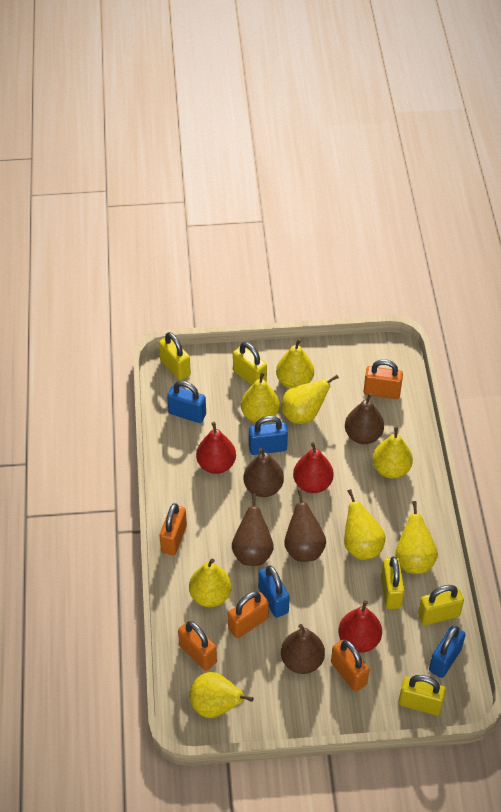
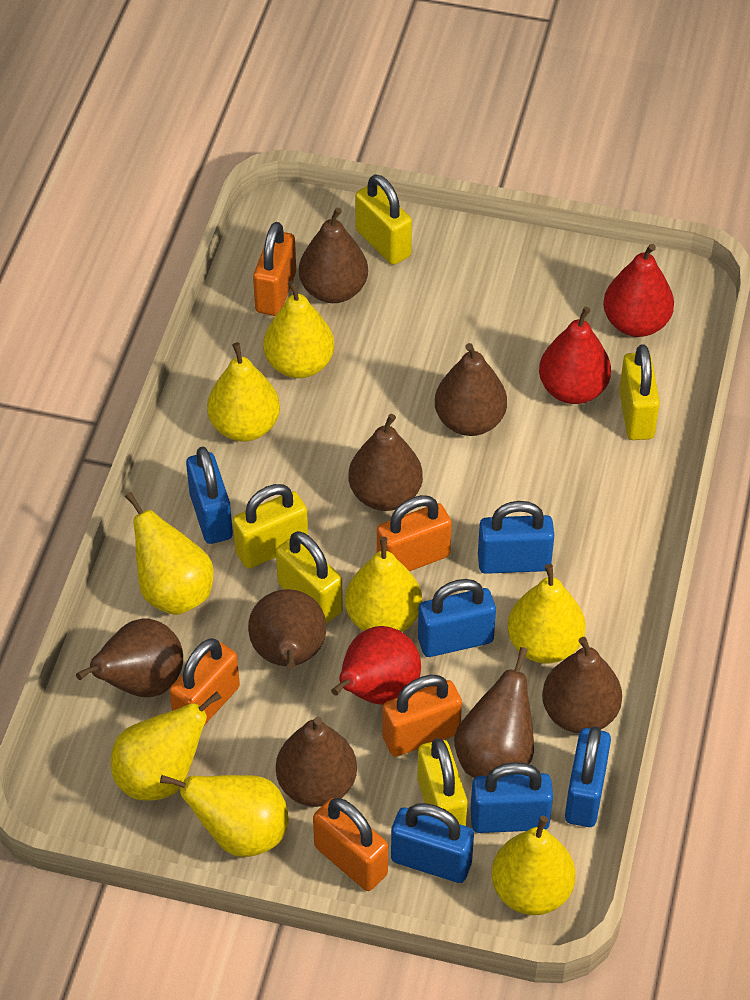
blue padlock: 4 -> 6
brown pear: 5 -> 8

